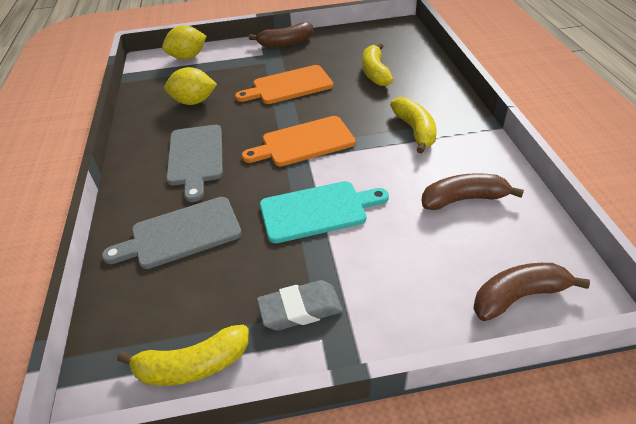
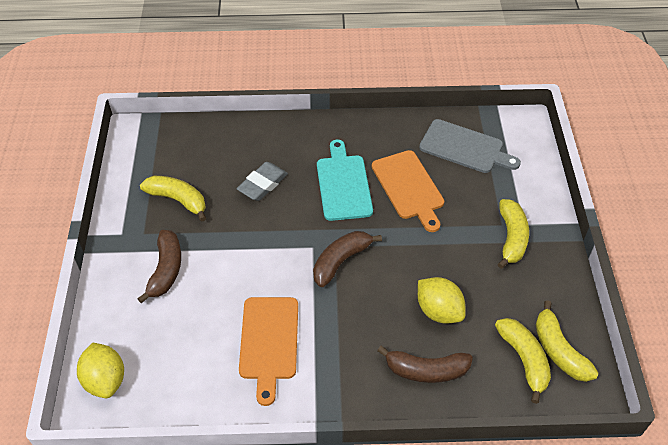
grey cutting board: 2 -> 1
yellow banana: 3 -> 4

